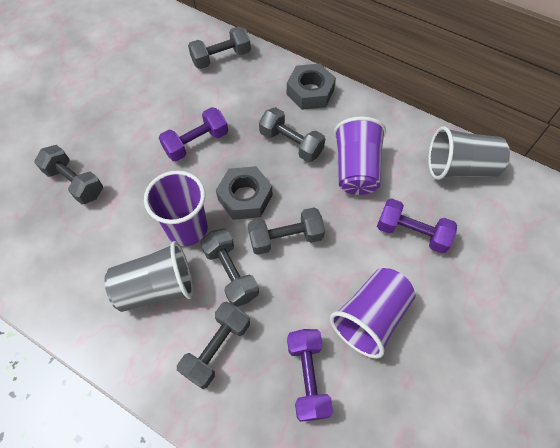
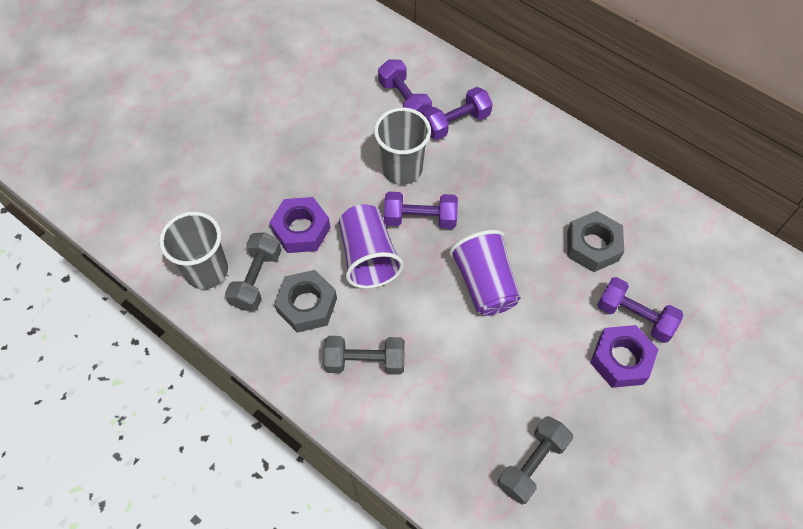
grey dumbbell: 6 -> 3
purple cup: 3 -> 2
purple dumbbell: 3 -> 4
purple nut: 0 -> 2

